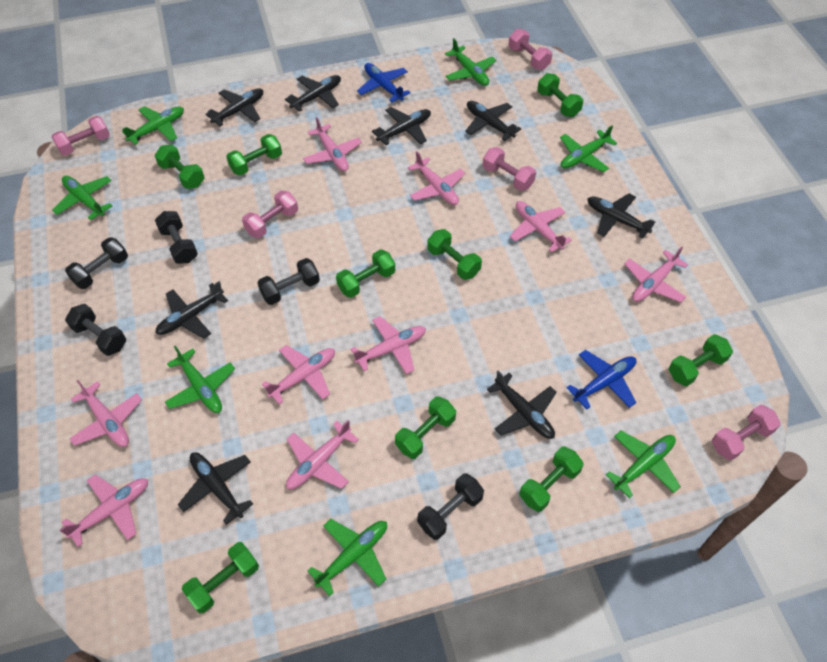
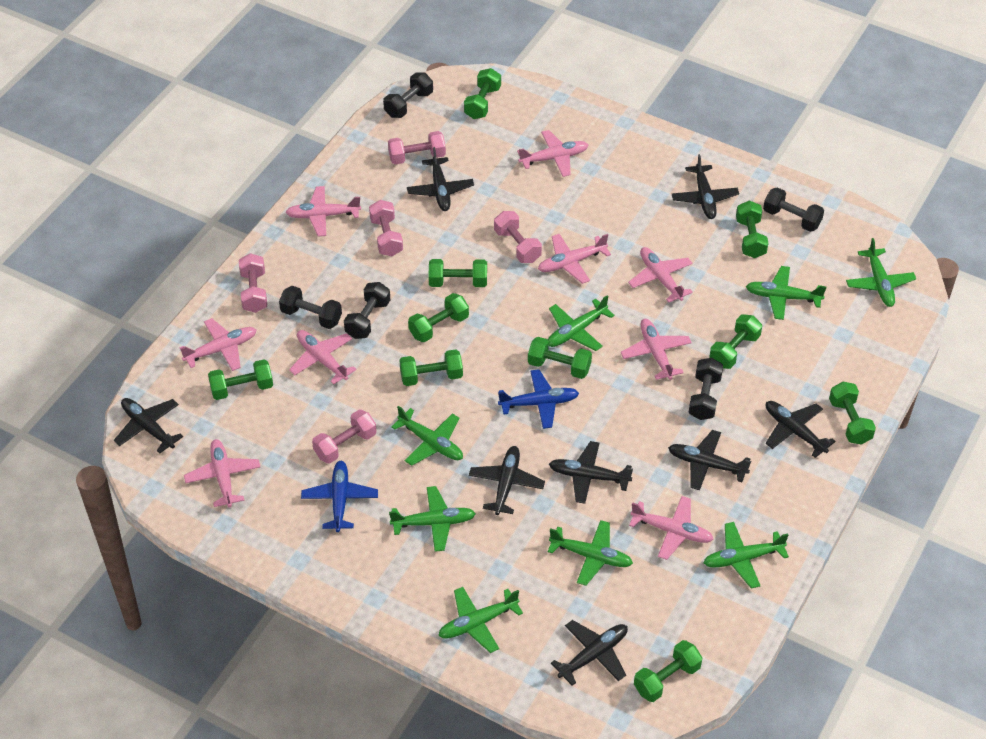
green dumbbell: 9 -> 10
green plane: 7 -> 8

